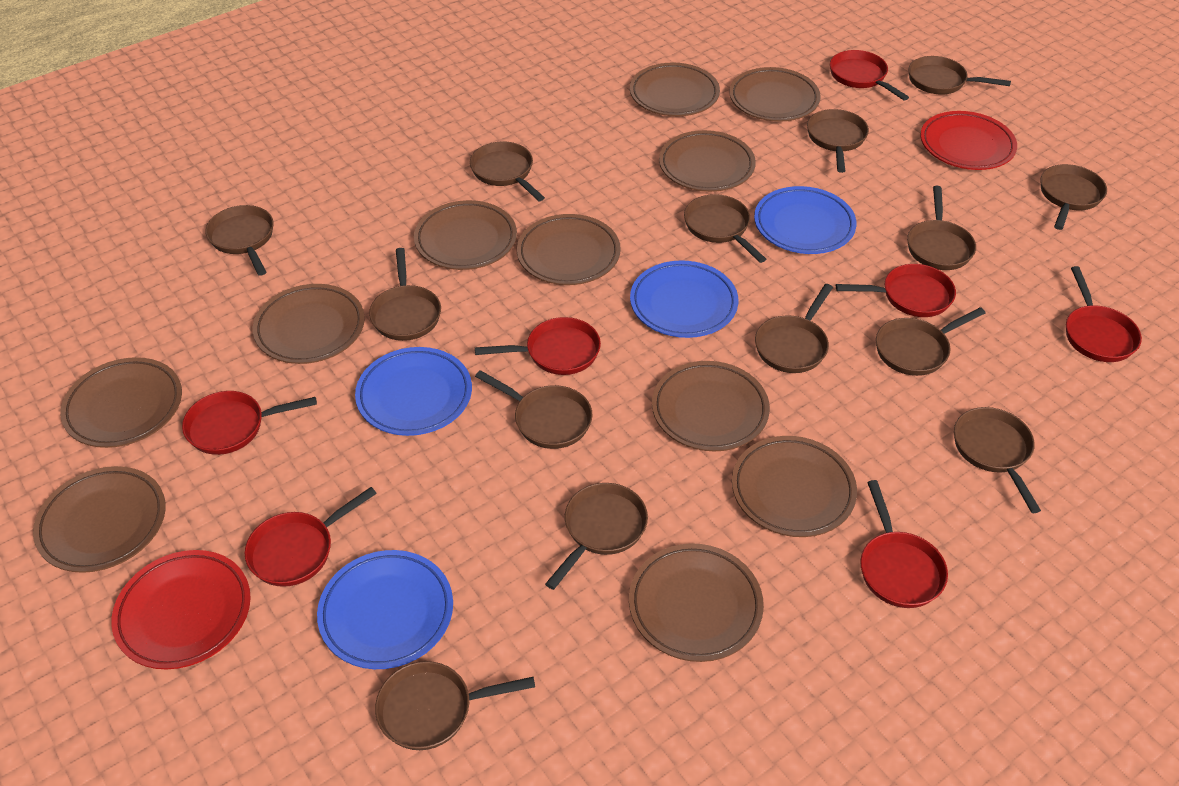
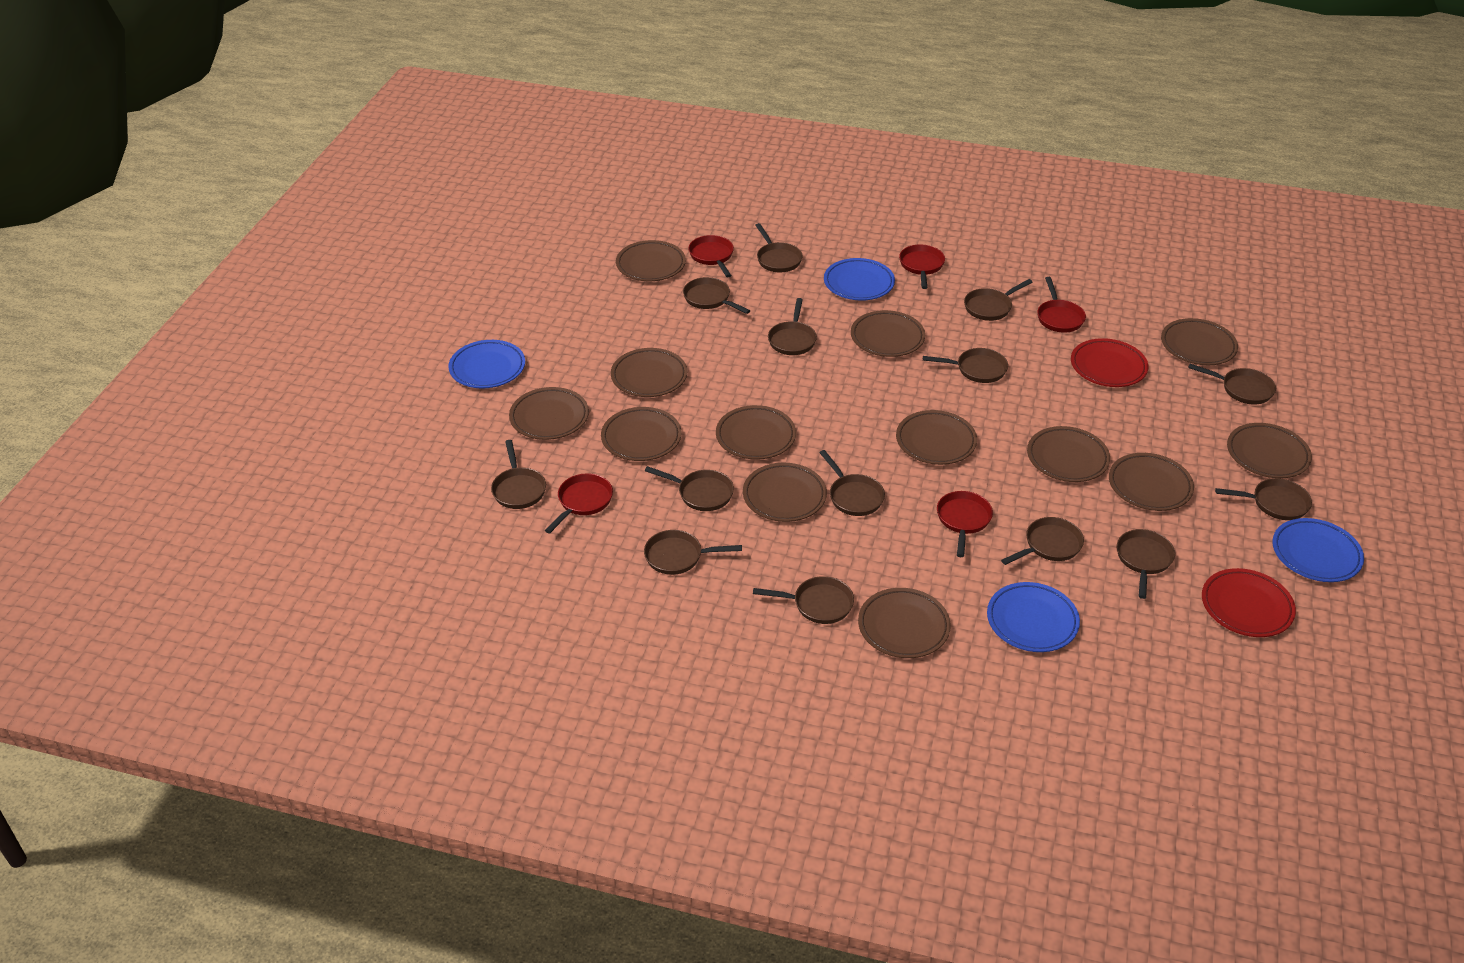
brown plate: 11 -> 13
red pan: 7 -> 5

